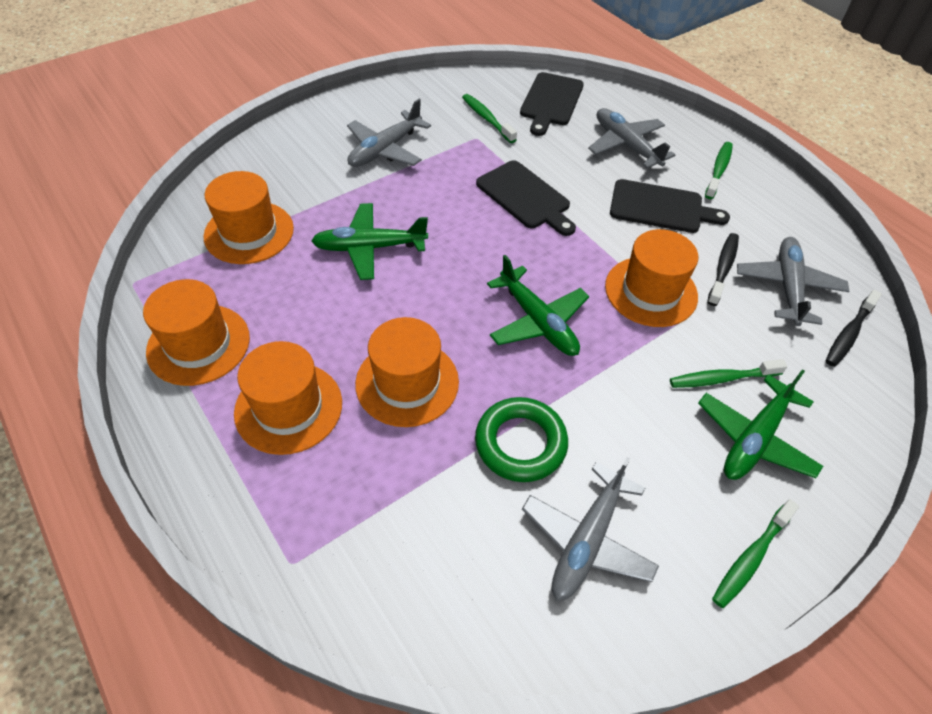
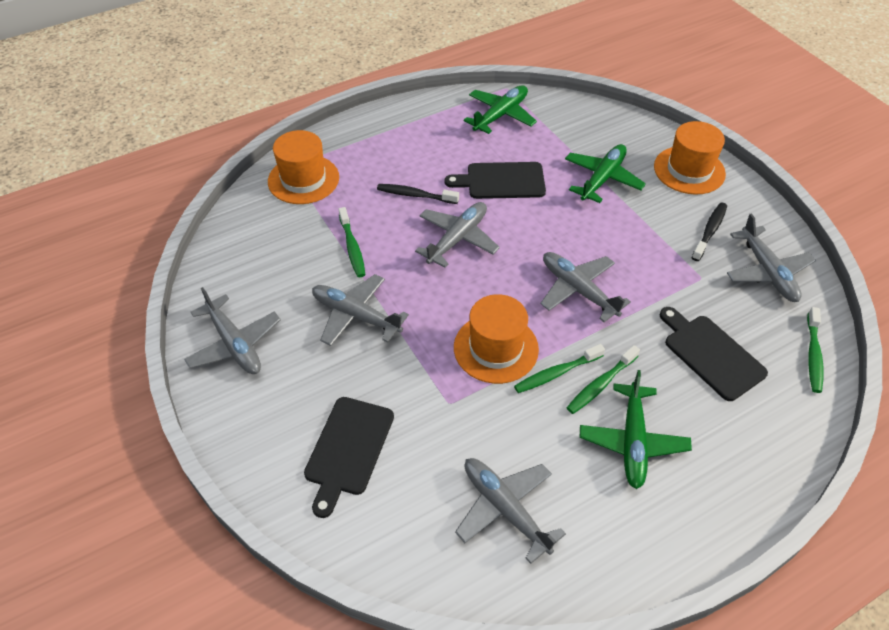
green ring: 1 -> 0
grey plane: 4 -> 6
orange hat: 5 -> 3

